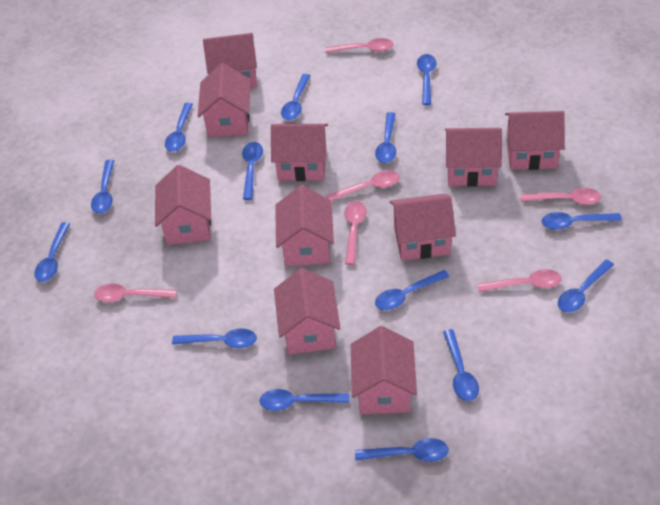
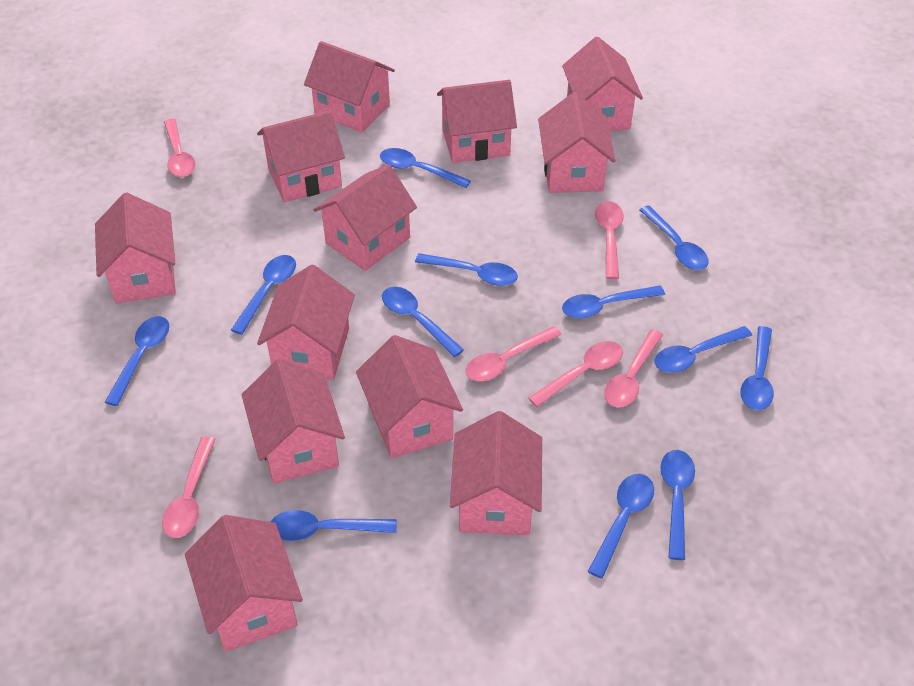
blue spoon: 14 -> 12
pink house: 10 -> 12

